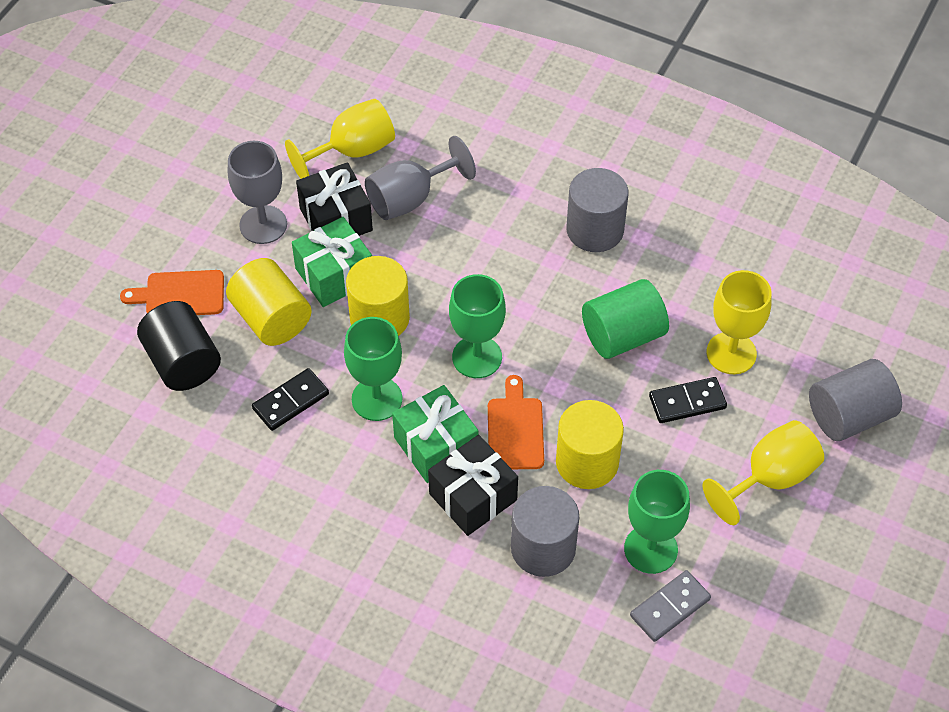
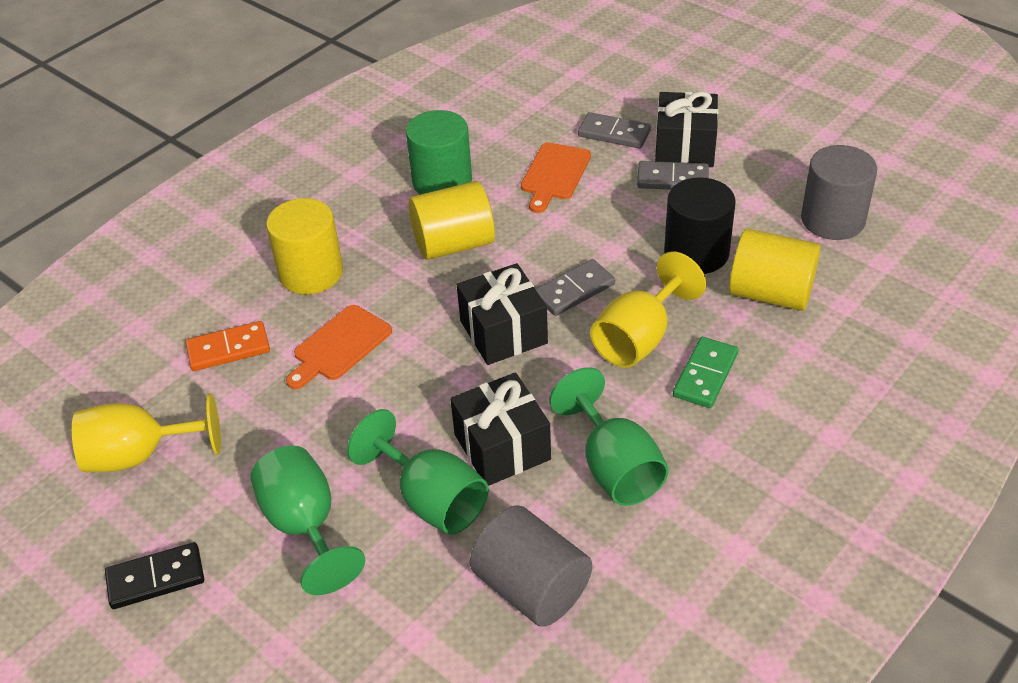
black domino: 2 -> 1
black gift: 2 -> 3
green domino: 0 -> 1
green gift: 2 -> 0
grey cylinder: 3 -> 2
grey domino: 1 -> 3
grey goblet: 2 -> 0
orange domino: 0 -> 1
yellow goblet: 3 -> 2

